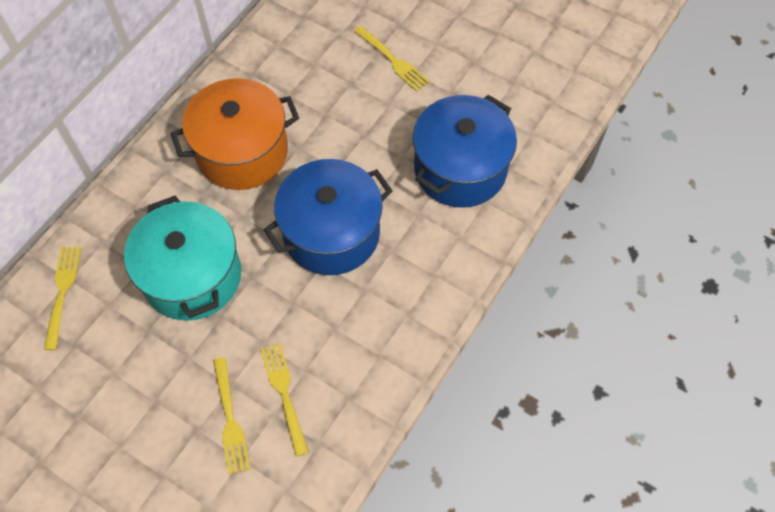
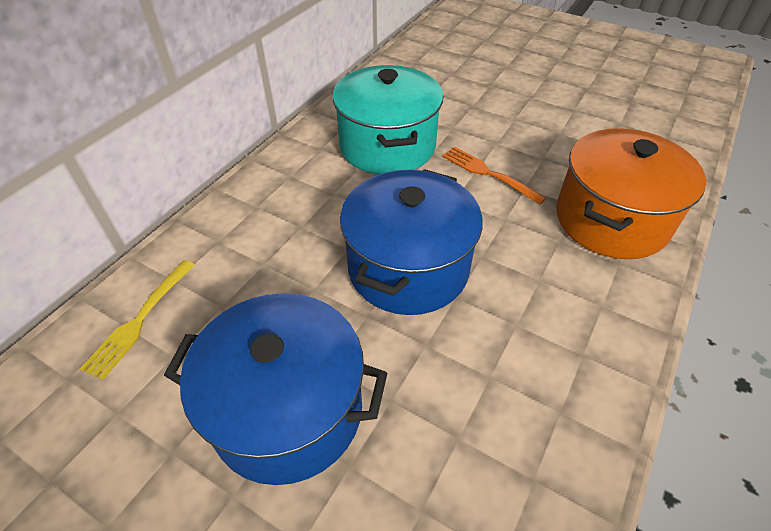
orange fork: 0 -> 1
yellow fork: 4 -> 1

